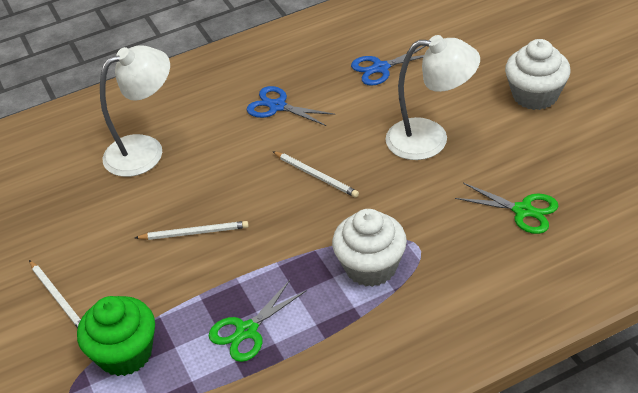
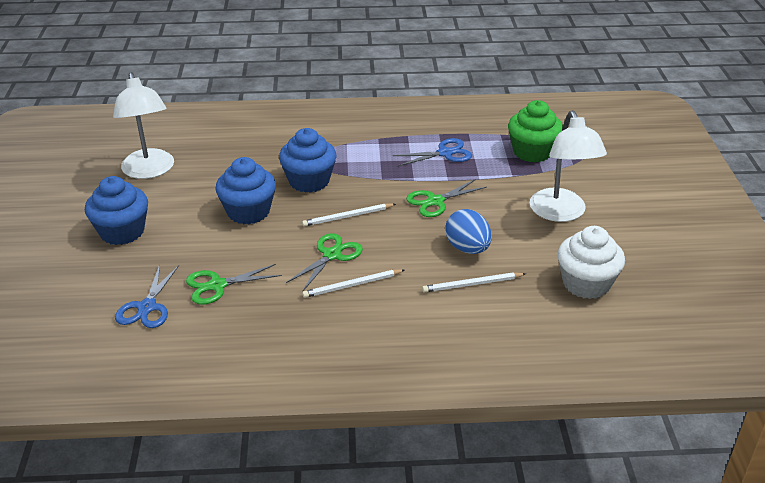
blue cupcake: 0 -> 3
blue egg: 0 -> 1
green scissors: 2 -> 3
white cupcake: 2 -> 1

